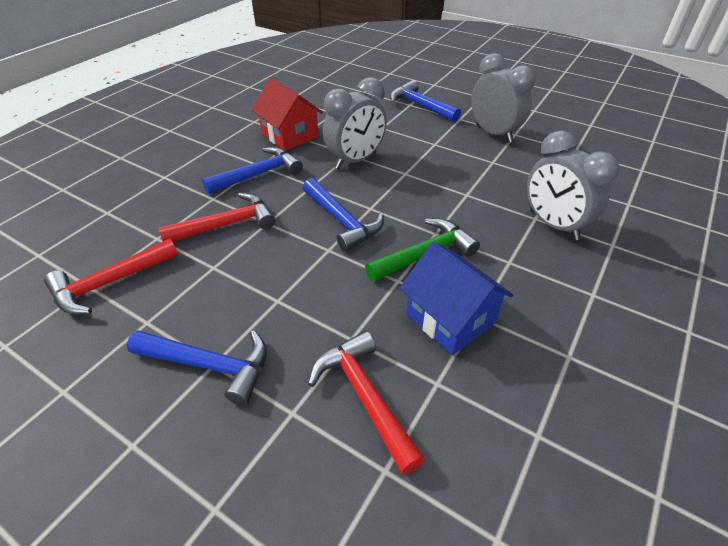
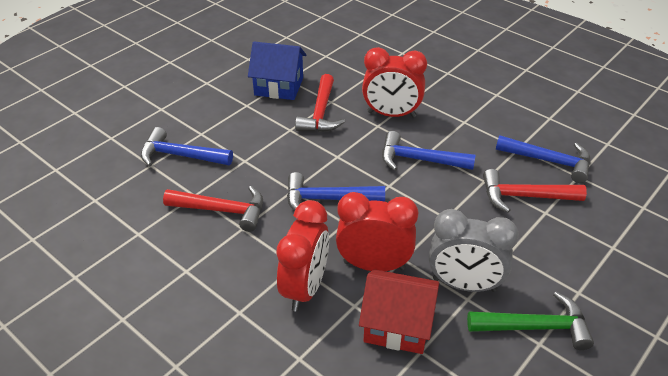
grey clock: 3 -> 1
red clock: 0 -> 3

